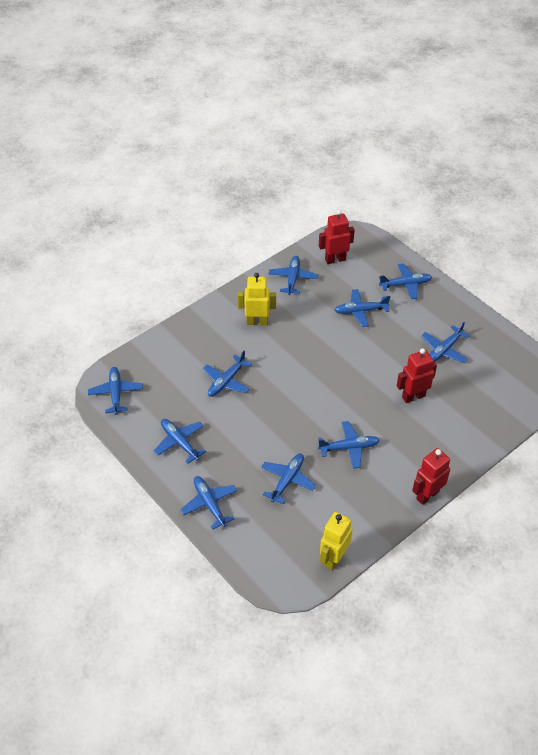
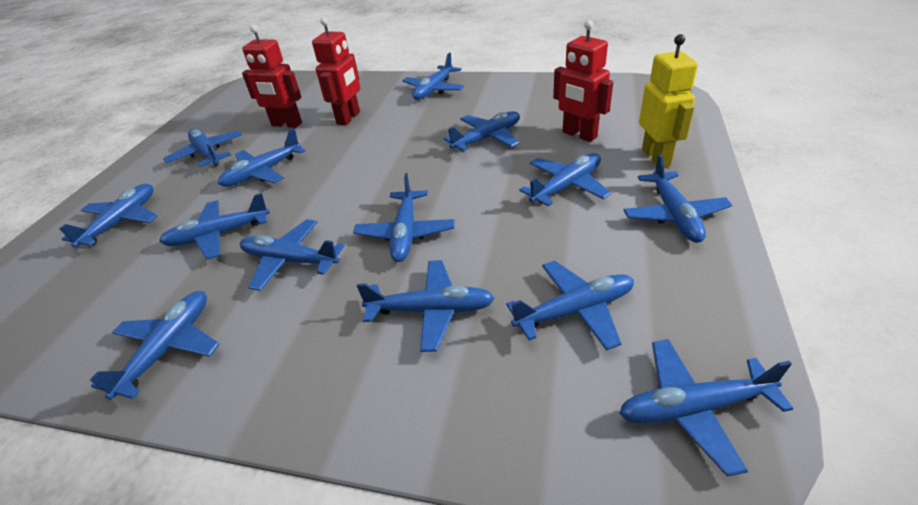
blue plane: 10 -> 14
yellow robot: 2 -> 1

